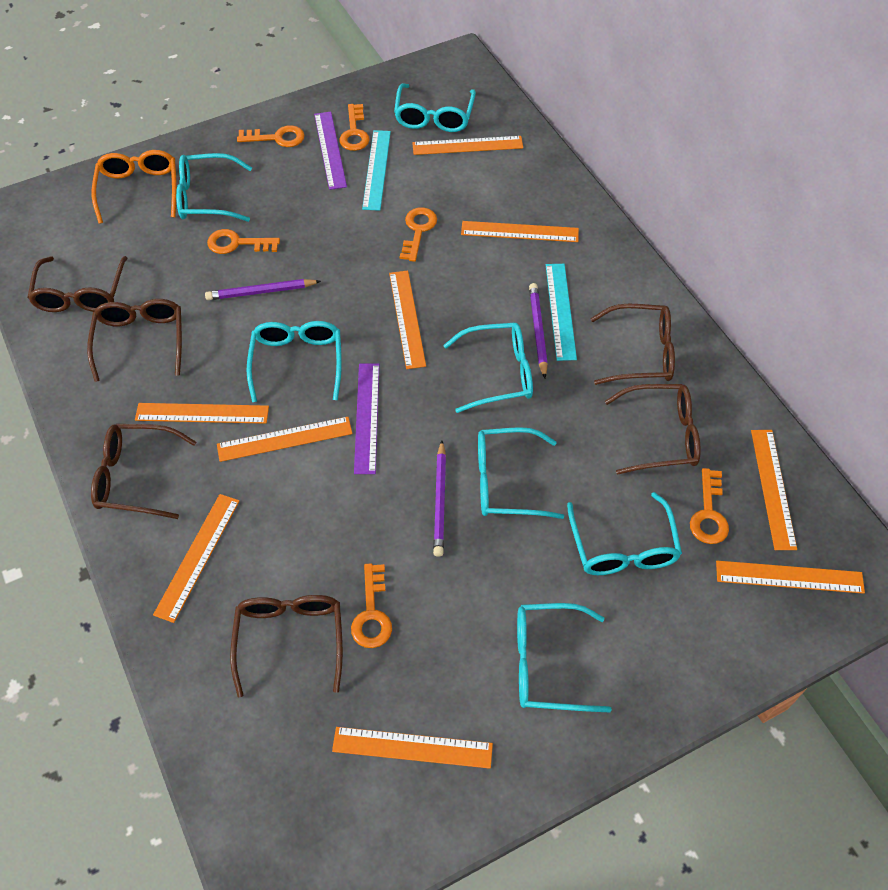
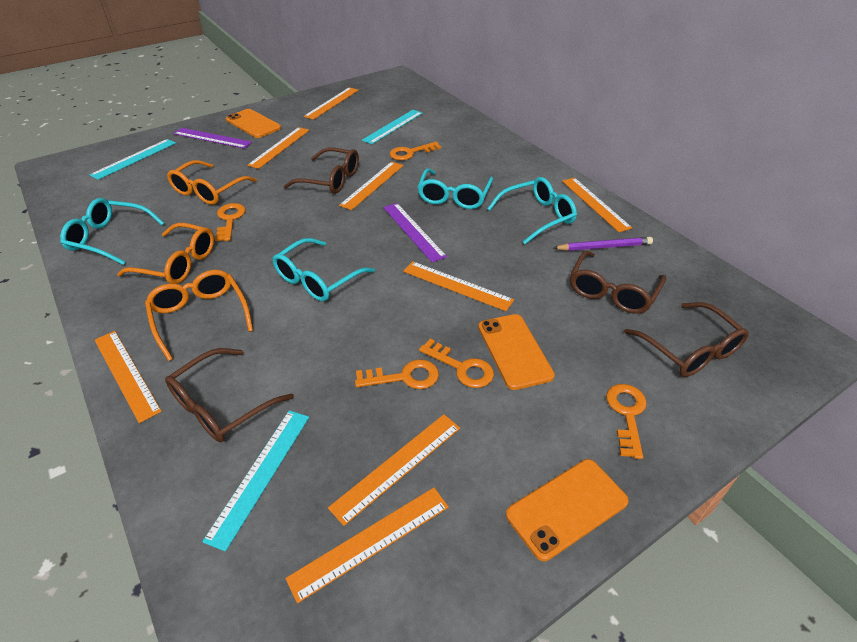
brown glasses: 6 -> 4
orange glasses: 1 -> 3
orange key: 6 -> 5
orange phone: 0 -> 3
orange ruler: 9 -> 8
purple pencil: 3 -> 1
turquoise glasses: 7 -> 4
turquoise ruler: 2 -> 3

